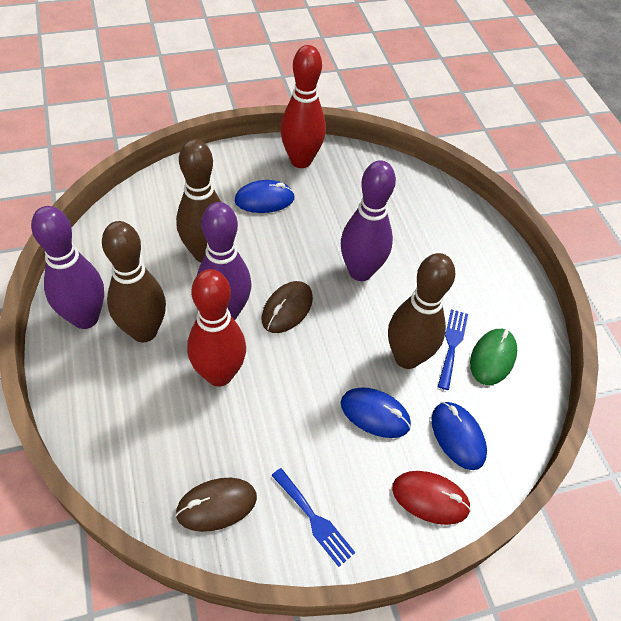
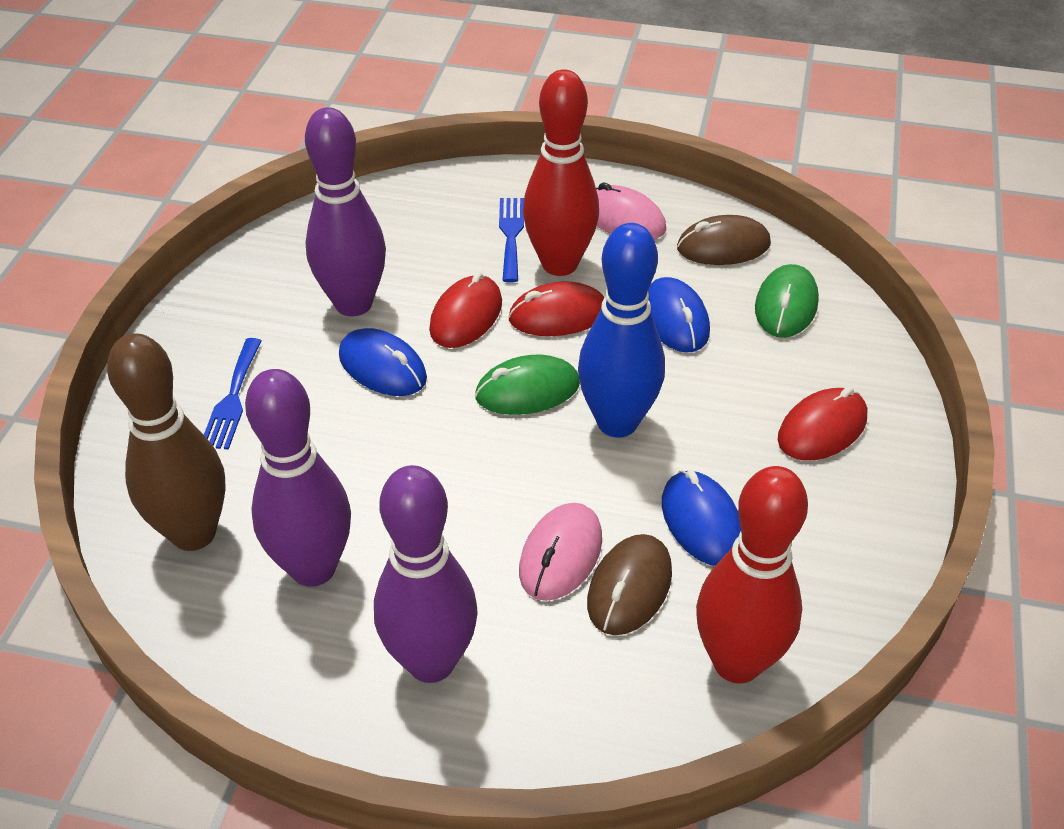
blue bowling pin: 0 -> 1
brown bowling pin: 3 -> 1
green mouse: 1 -> 2
pink mouse: 0 -> 2
red mouse: 1 -> 3

